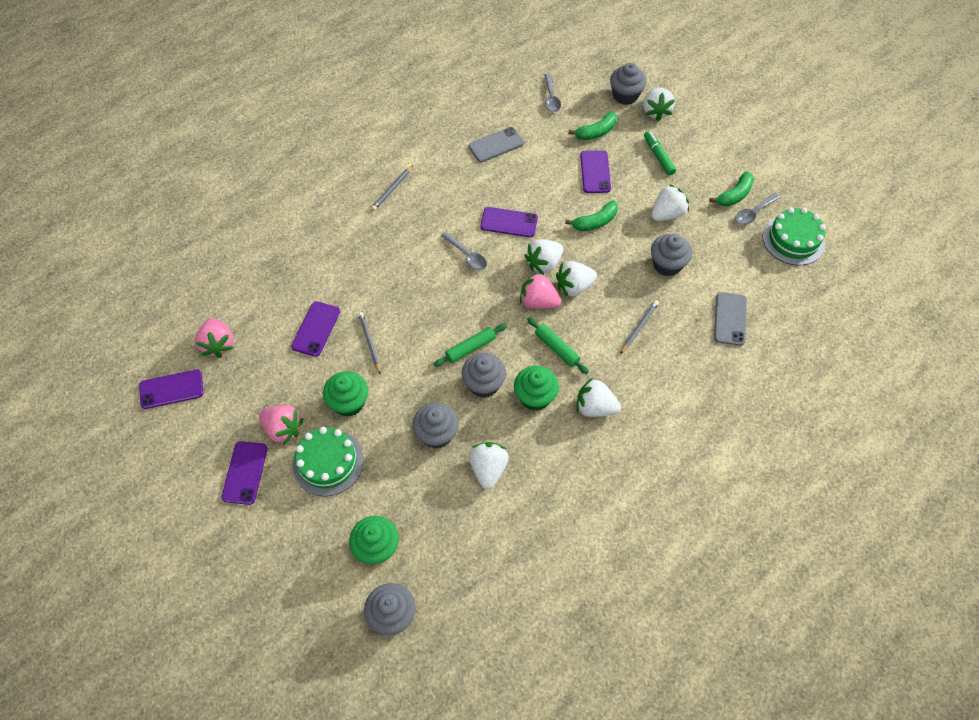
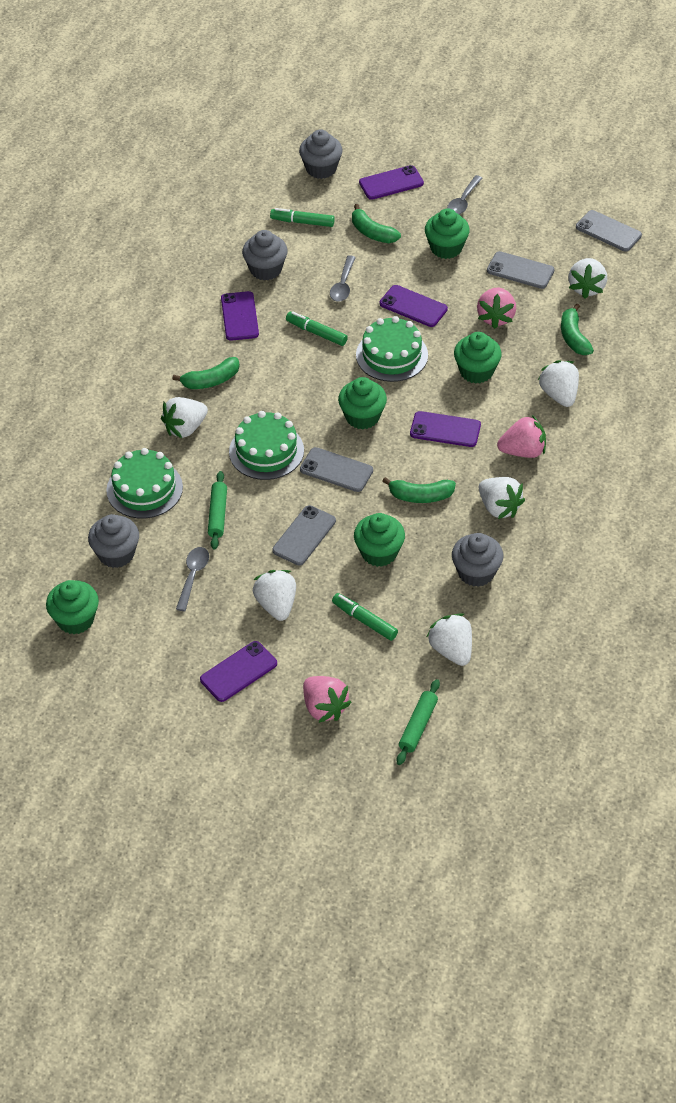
green banana: 3 -> 4
green cake: 2 -> 3
green cupcake: 3 -> 5
green marker: 1 -> 3
grey cupcake: 5 -> 4
grey pencil: 3 -> 0
grey phone: 2 -> 4

